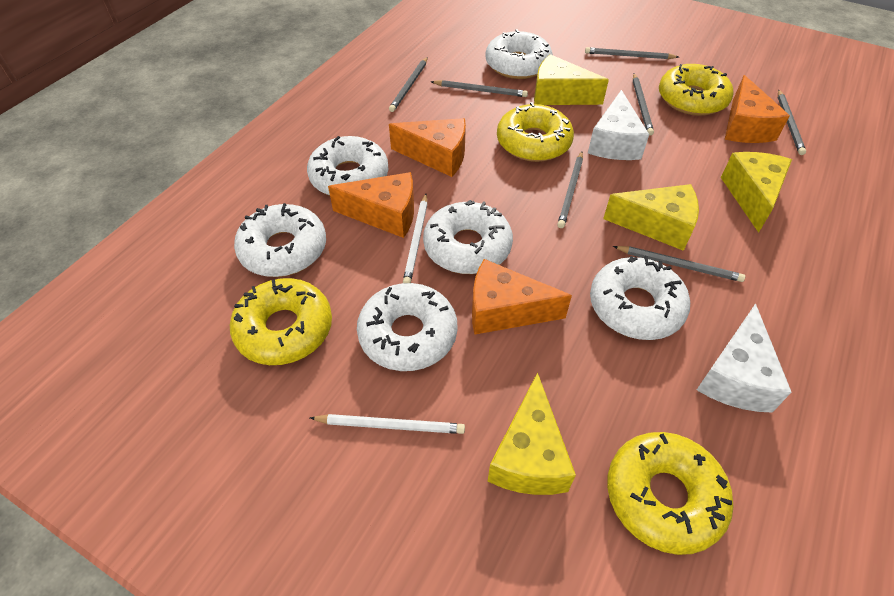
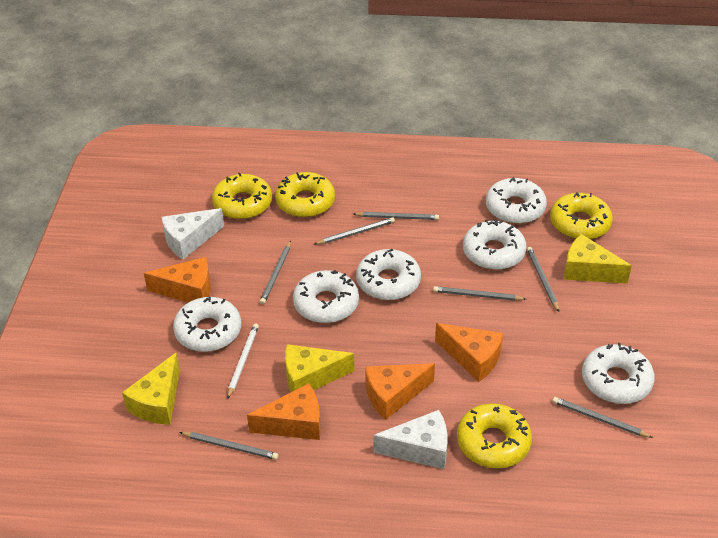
white pencil: 2 -> 1
yellow cheese: 4 -> 3

